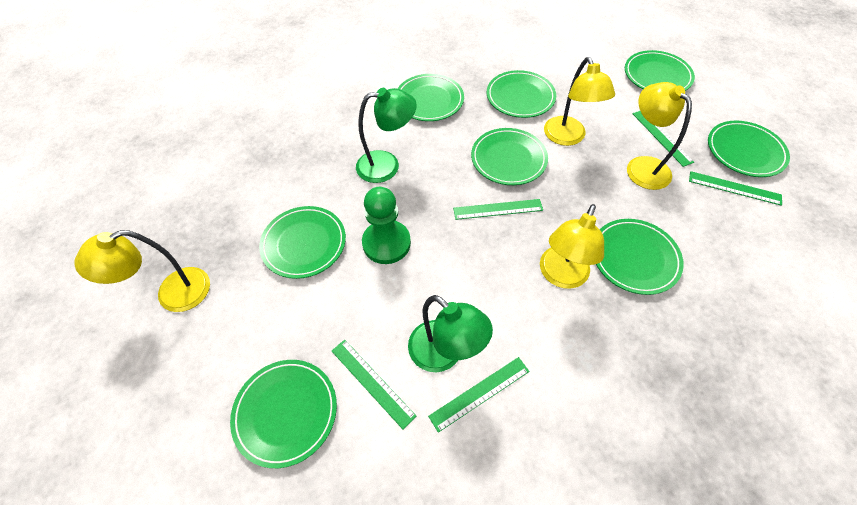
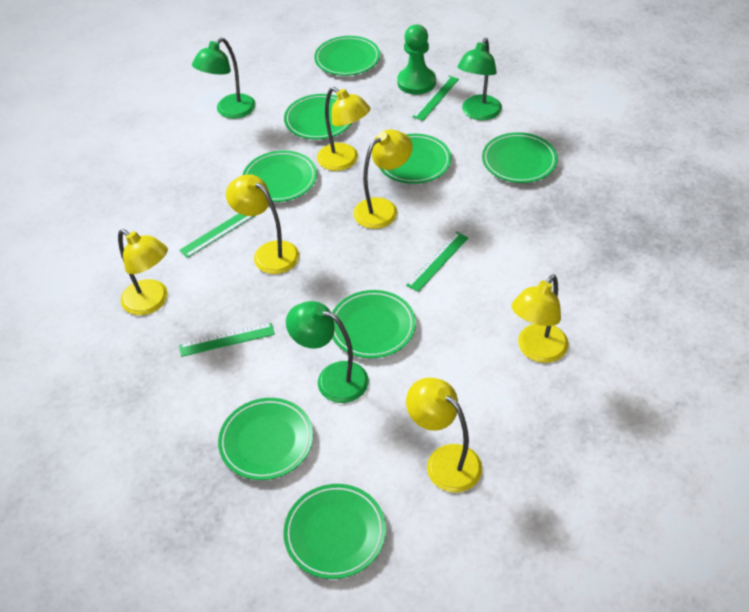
green lamp: 2 -> 3
green ruler: 5 -> 4
yellow lamp: 4 -> 6

